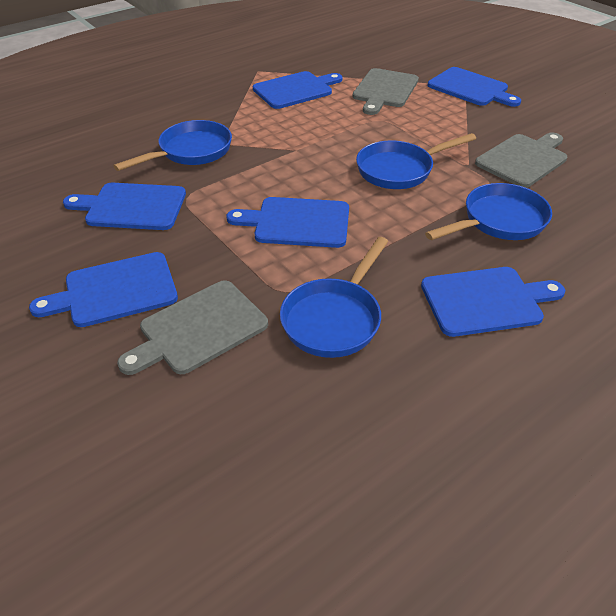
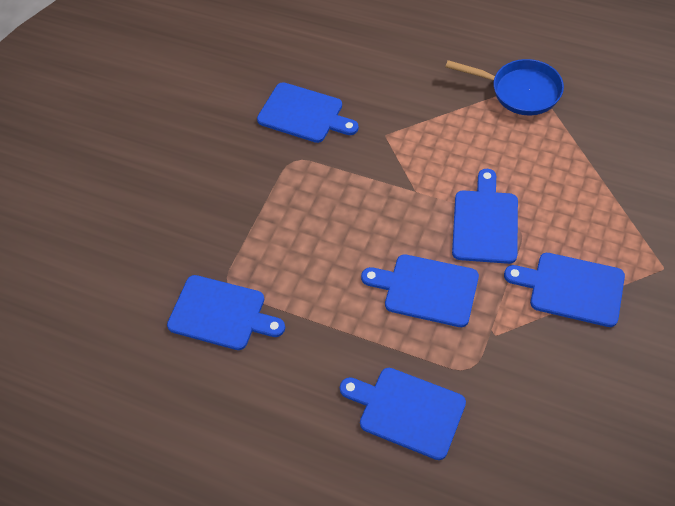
blue pan: 4 -> 1
grey cutting board: 3 -> 0

